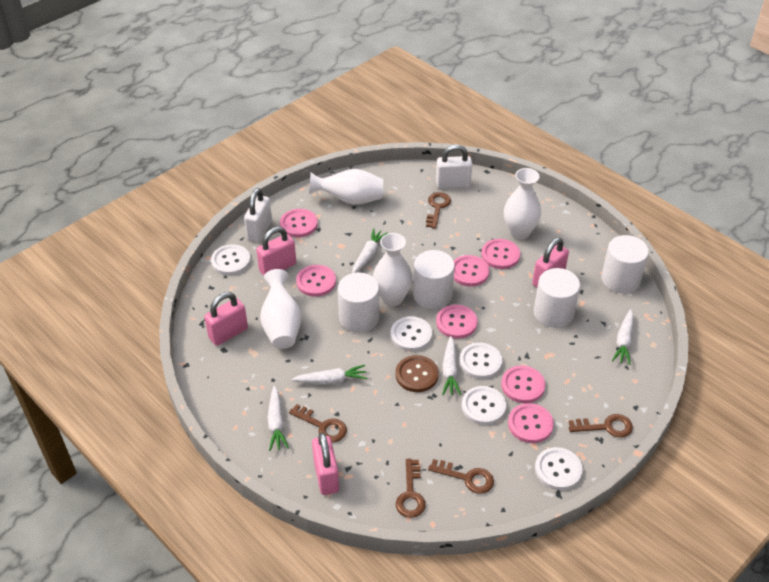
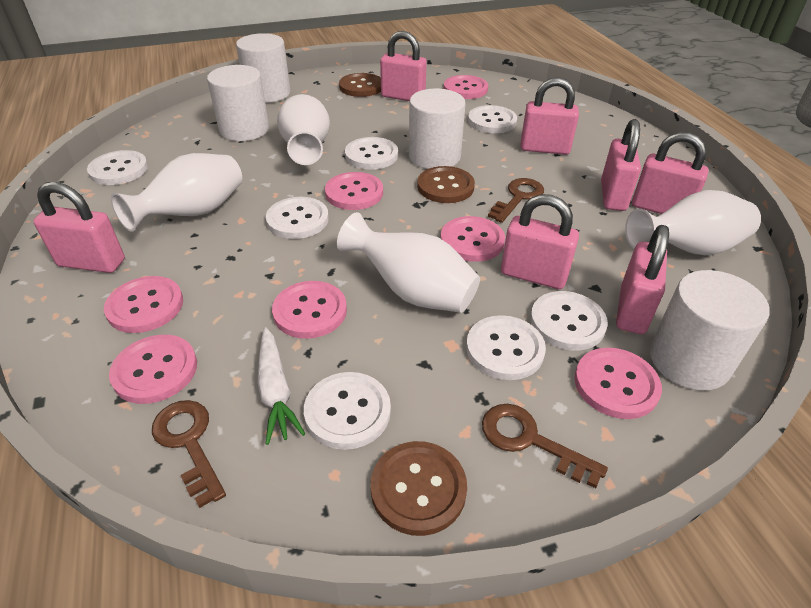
brown button: 1 -> 3
brown key: 5 -> 3
pink padlock: 4 -> 7
white button: 5 -> 7
white carrot: 5 -> 1
white padlock: 2 -> 0

